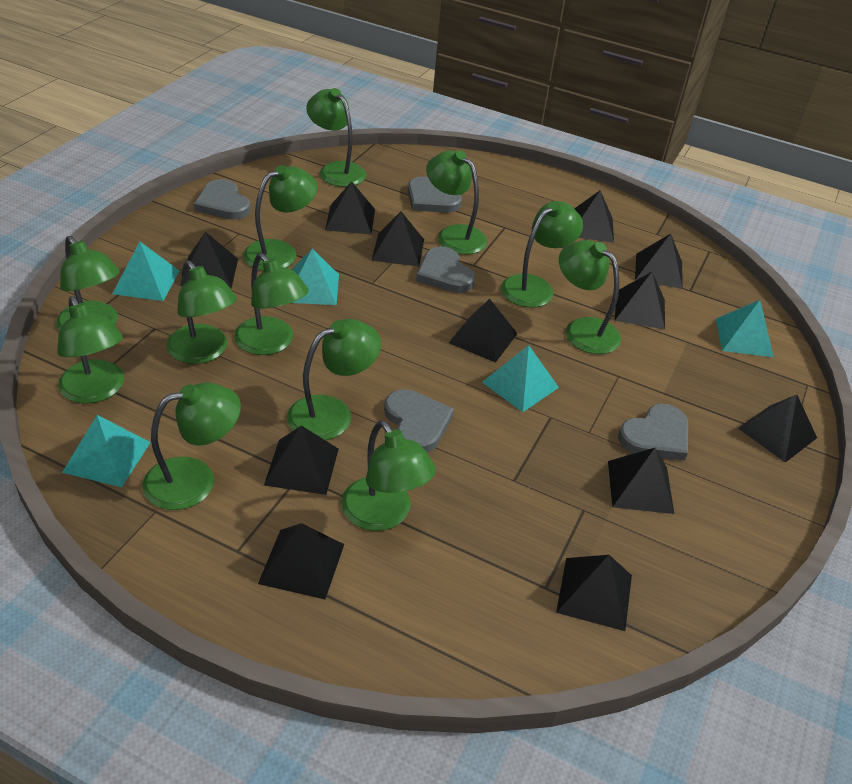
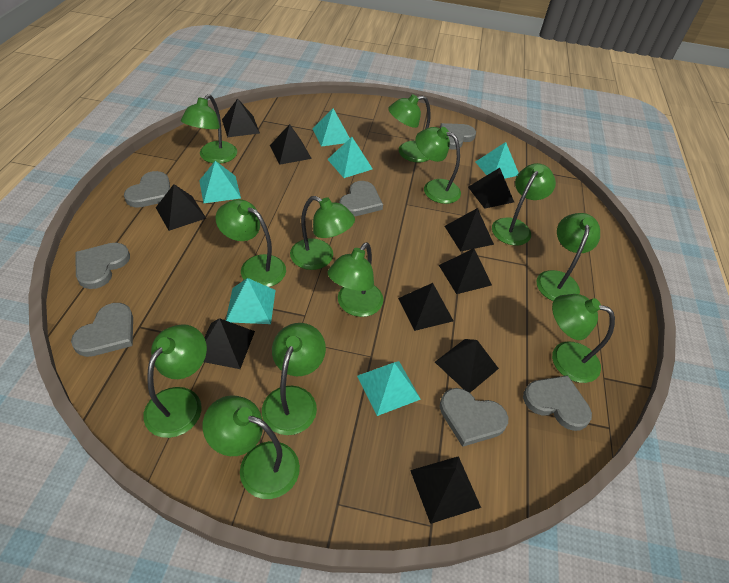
black pyramid: 12 -> 10
grey heart: 5 -> 7
turquoise pyramid: 5 -> 6

